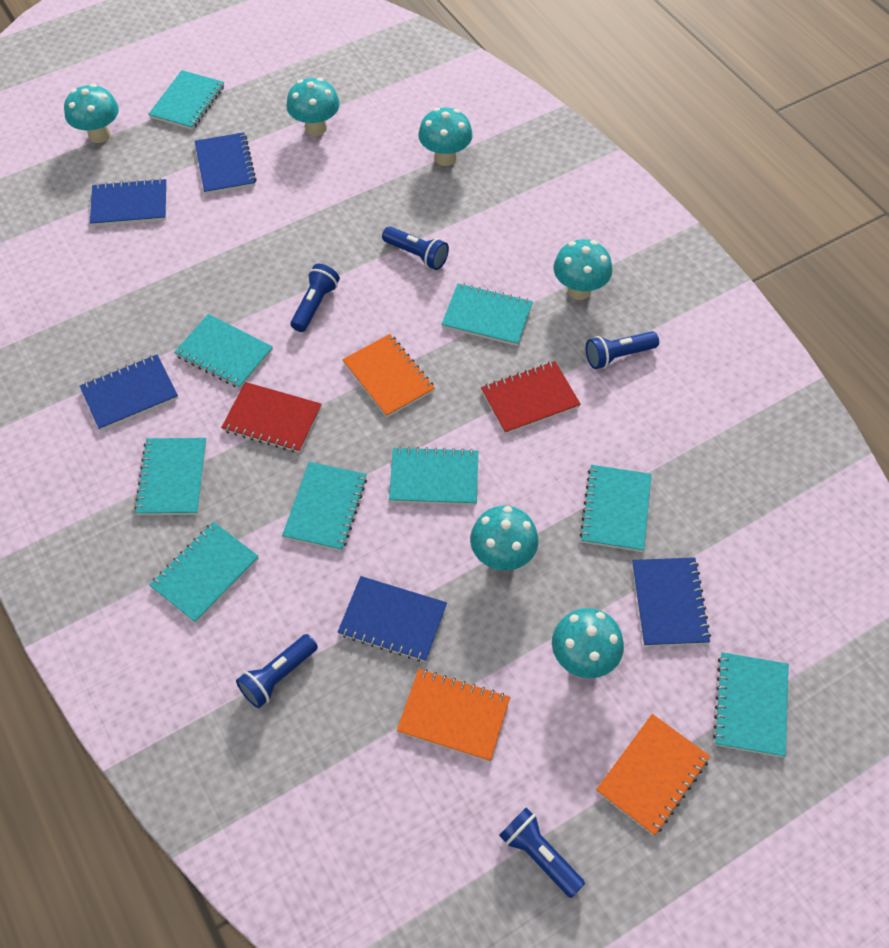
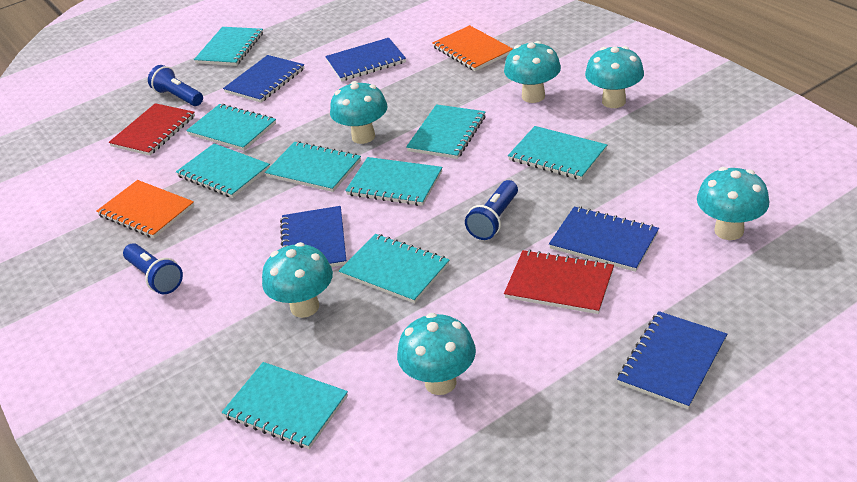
blue flashlight: 5 -> 3
orange notebook: 3 -> 2

